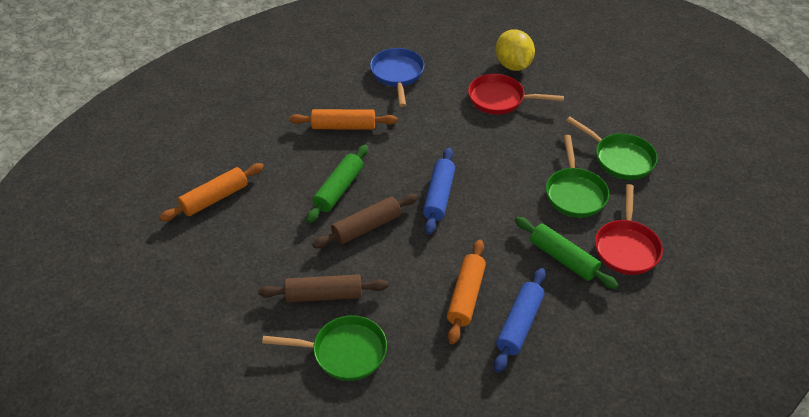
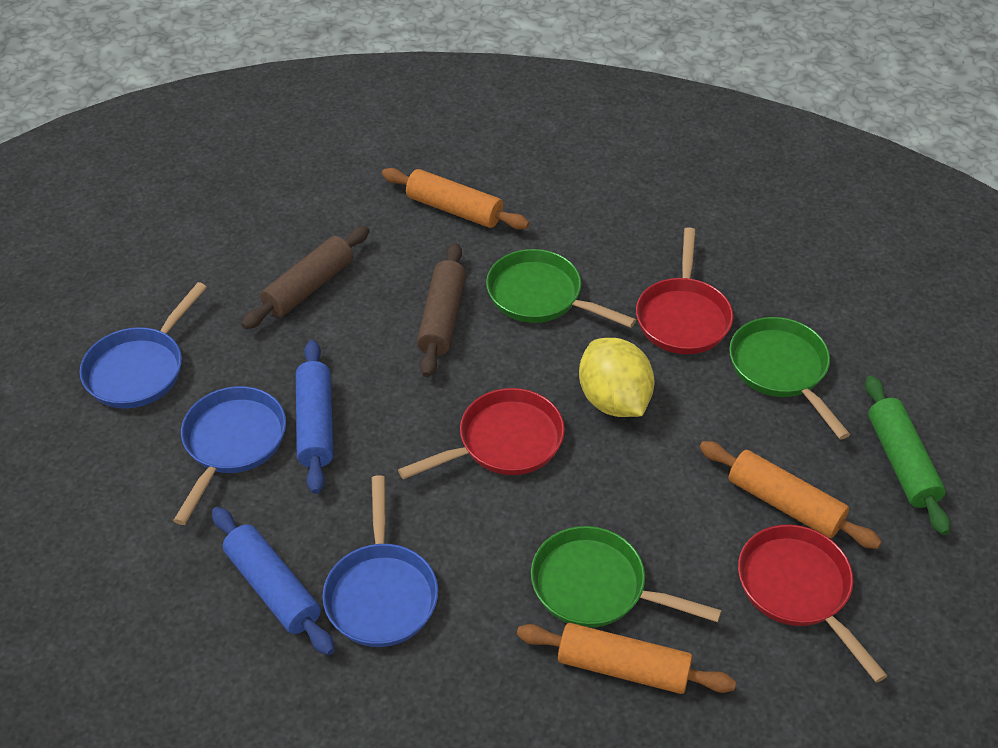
blue pan: 1 -> 3
green rolling pin: 2 -> 1
red pan: 2 -> 3

